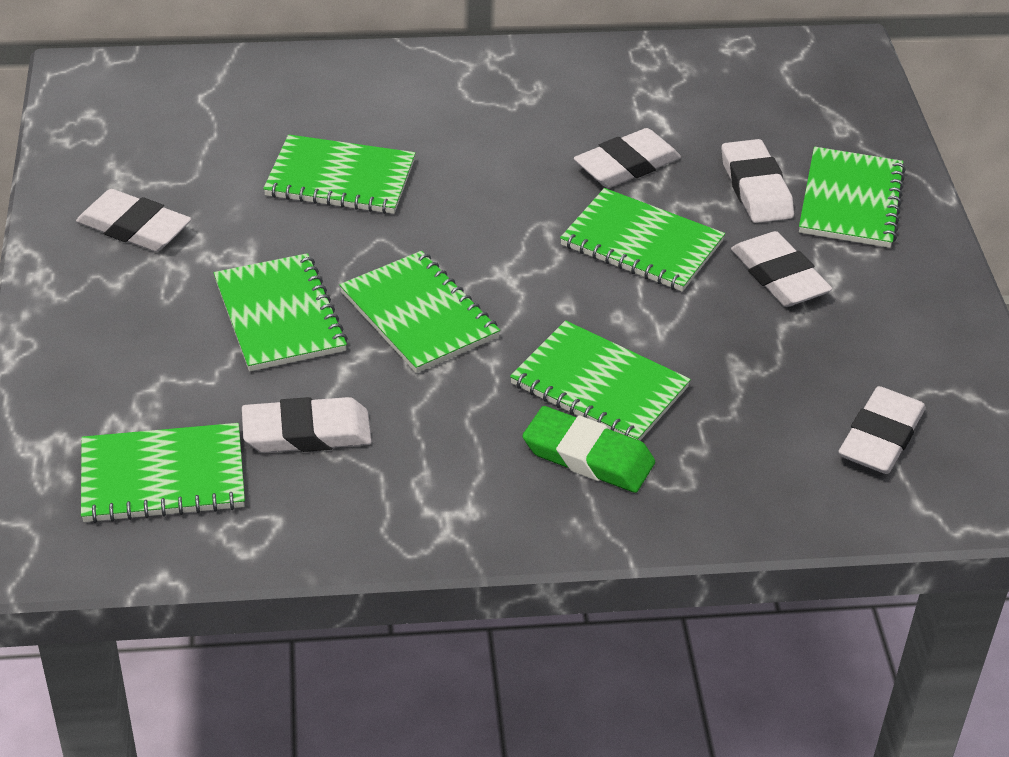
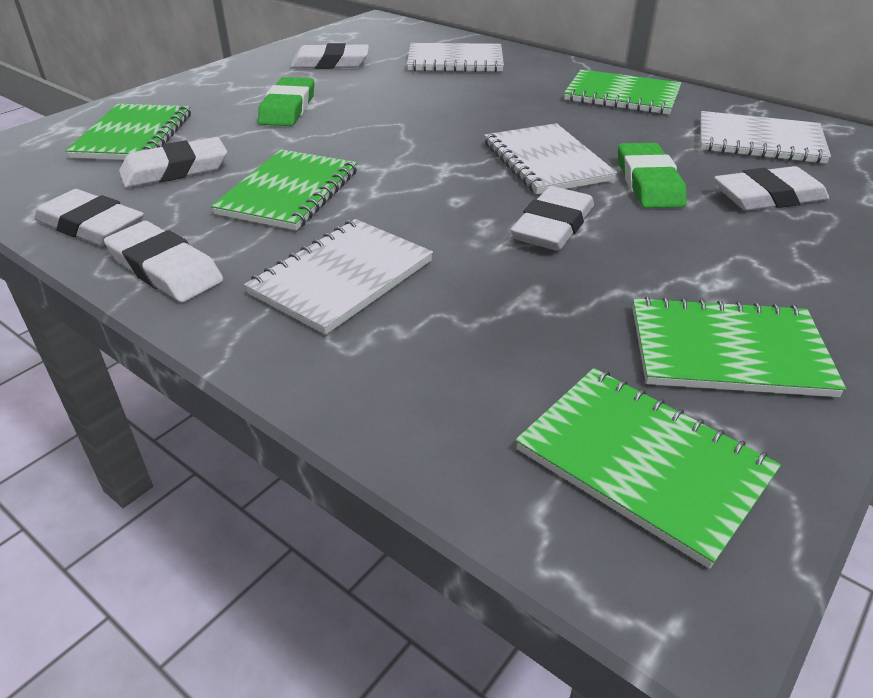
green eraser: 1 -> 2
green notebook: 7 -> 5
white notebook: 0 -> 4

